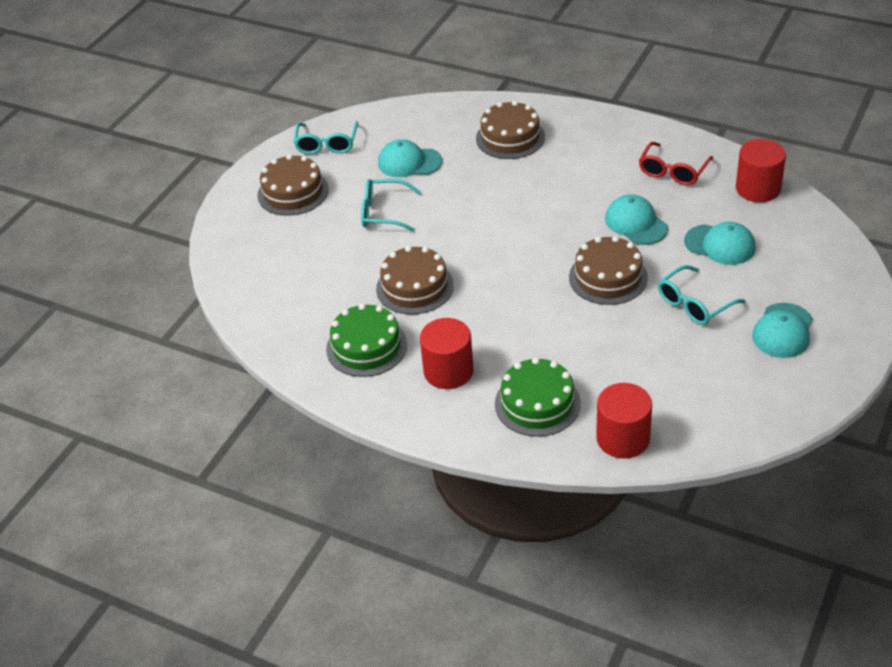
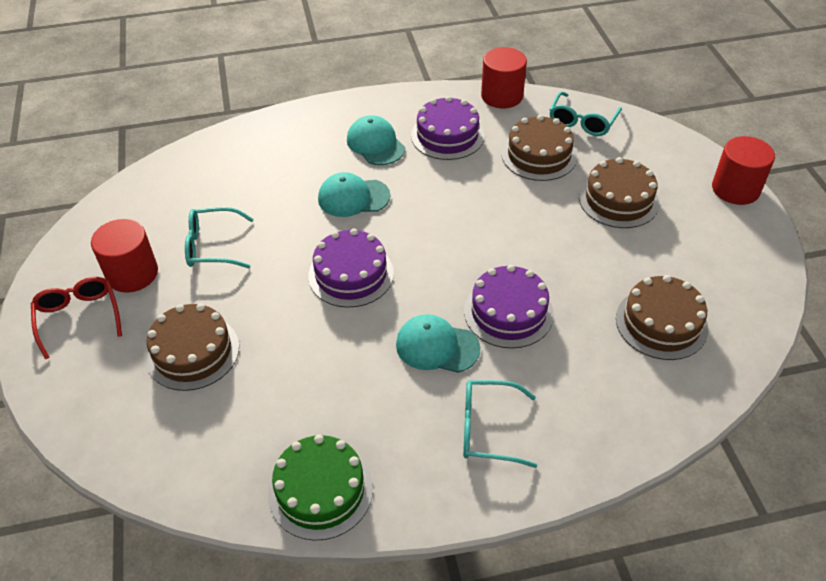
green cake: 2 -> 1
purple cake: 0 -> 3
turquoise cap: 4 -> 3

